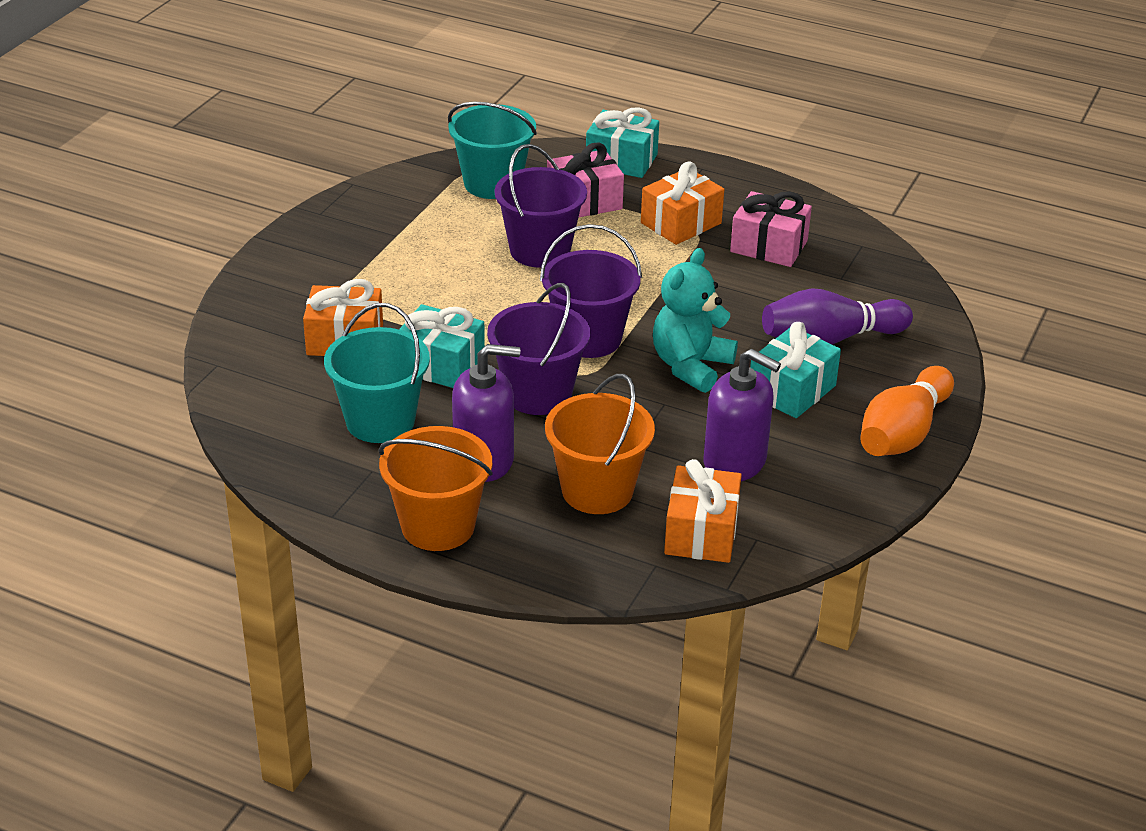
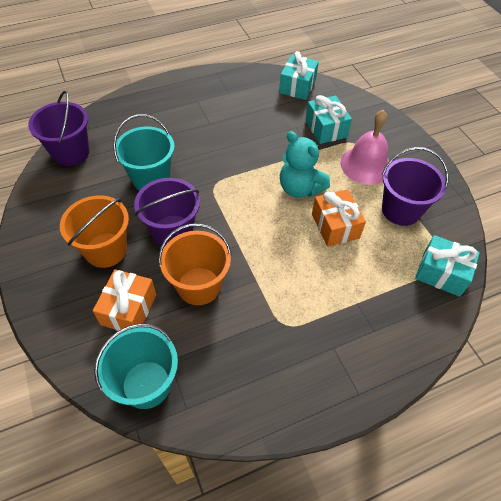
orange bowling pin: 1 -> 0
orange gift: 3 -> 2
pink bell: 0 -> 1
pink gift: 2 -> 0
purple bowling pin: 1 -> 0
purple soap dispenser: 2 -> 0

